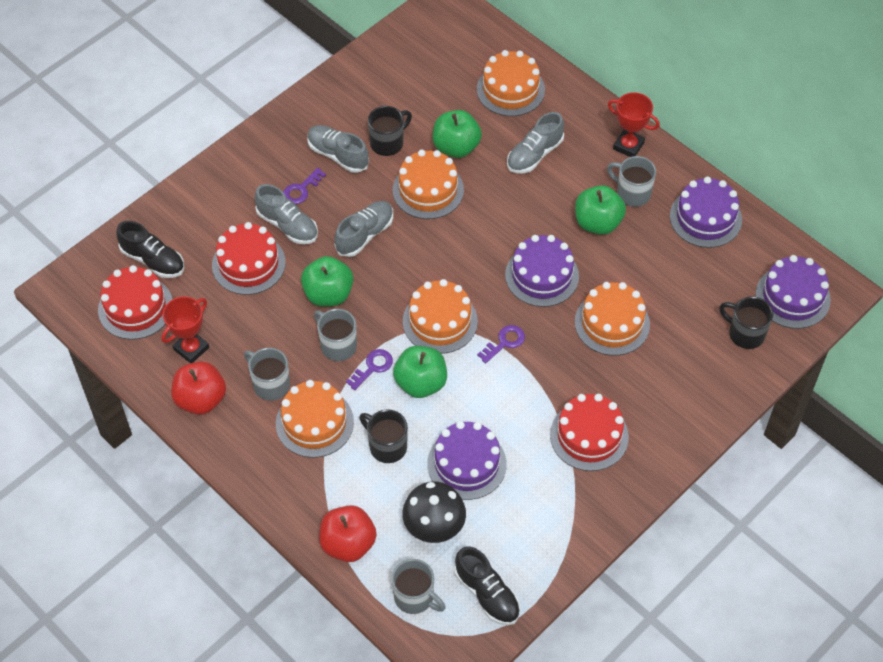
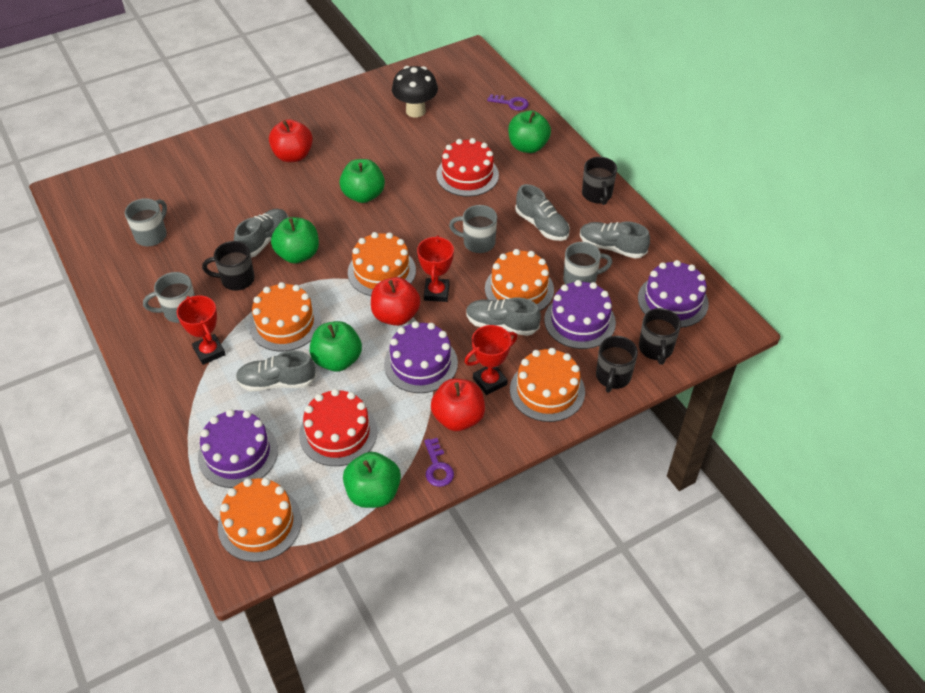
black mug: 3 -> 4
black shoe: 2 -> 0
green apple: 4 -> 5
grey shoe: 4 -> 5
purple key: 3 -> 2
red apple: 2 -> 3
red cake: 3 -> 2
red trophy: 2 -> 3

